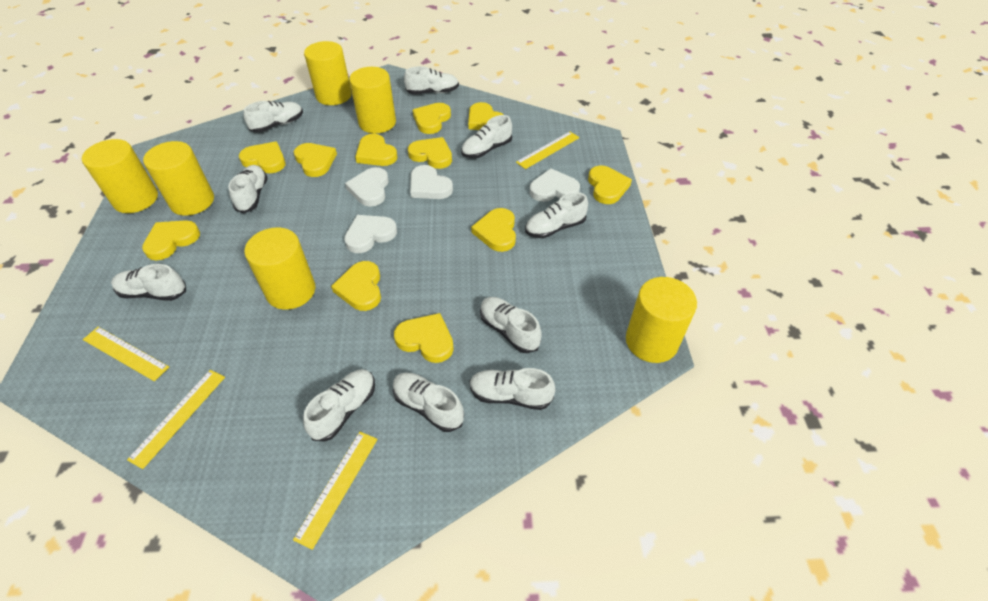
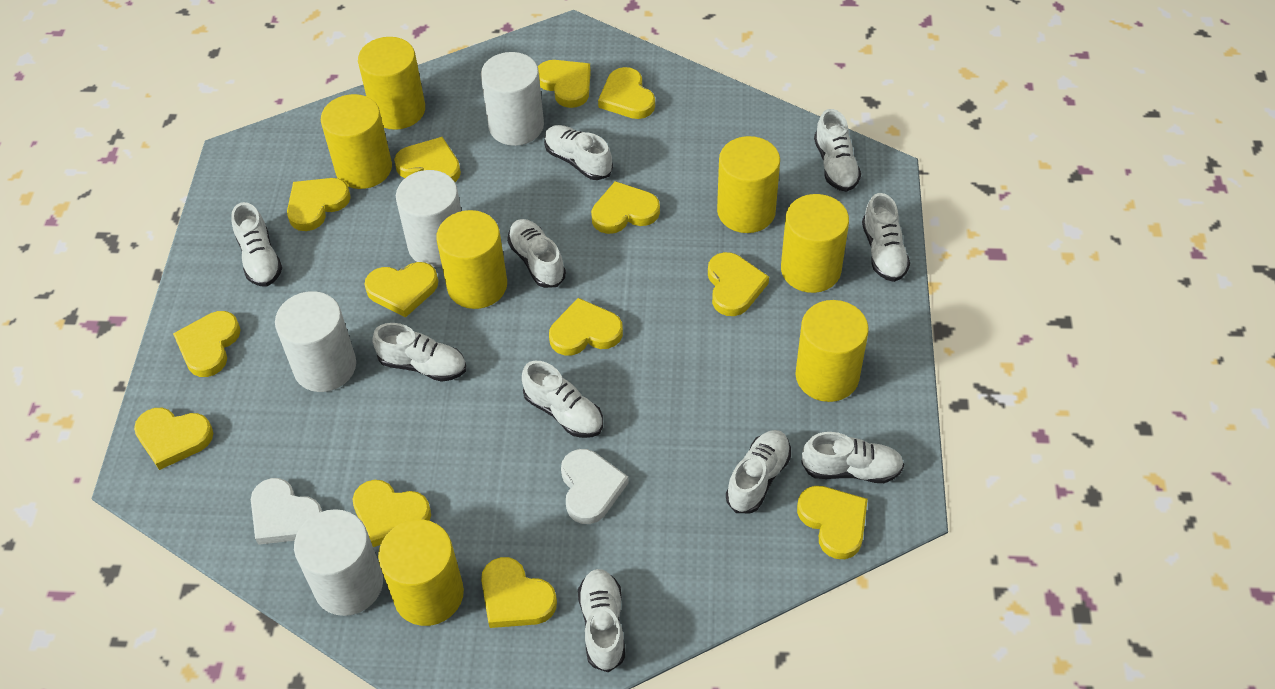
white cylinder: 0 -> 4
white heart: 4 -> 2
yellow cylinder: 6 -> 7
yellow heart: 11 -> 13
yellow ruler: 4 -> 0

